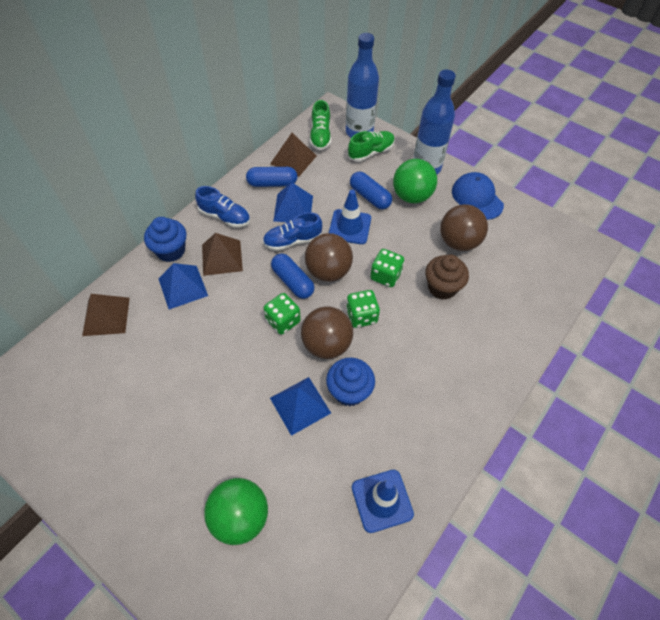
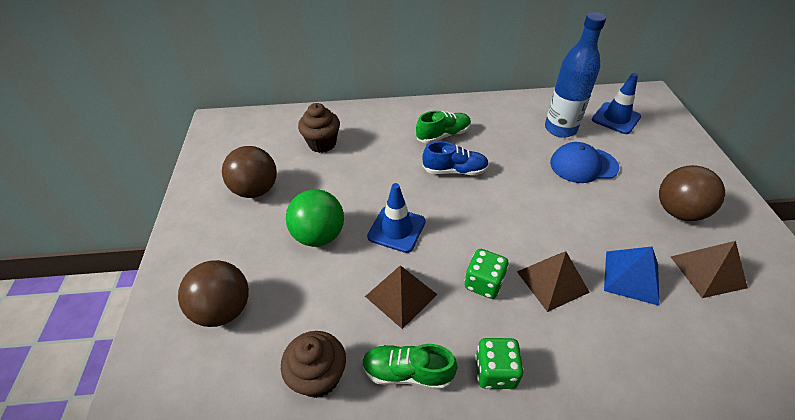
blue bottle: 2 -> 1
blue capsule: 3 -> 0
blue cupcake: 2 -> 0
blue pyramid: 3 -> 1
blue shoe: 2 -> 1
brown cupcake: 1 -> 2
green ball: 2 -> 1
green dice: 3 -> 2

